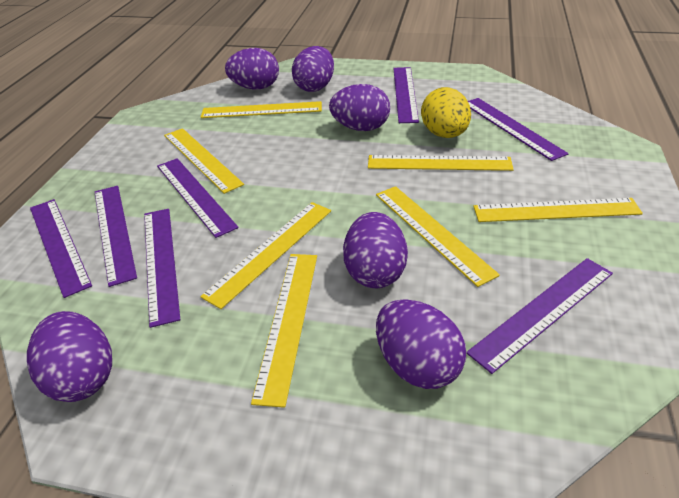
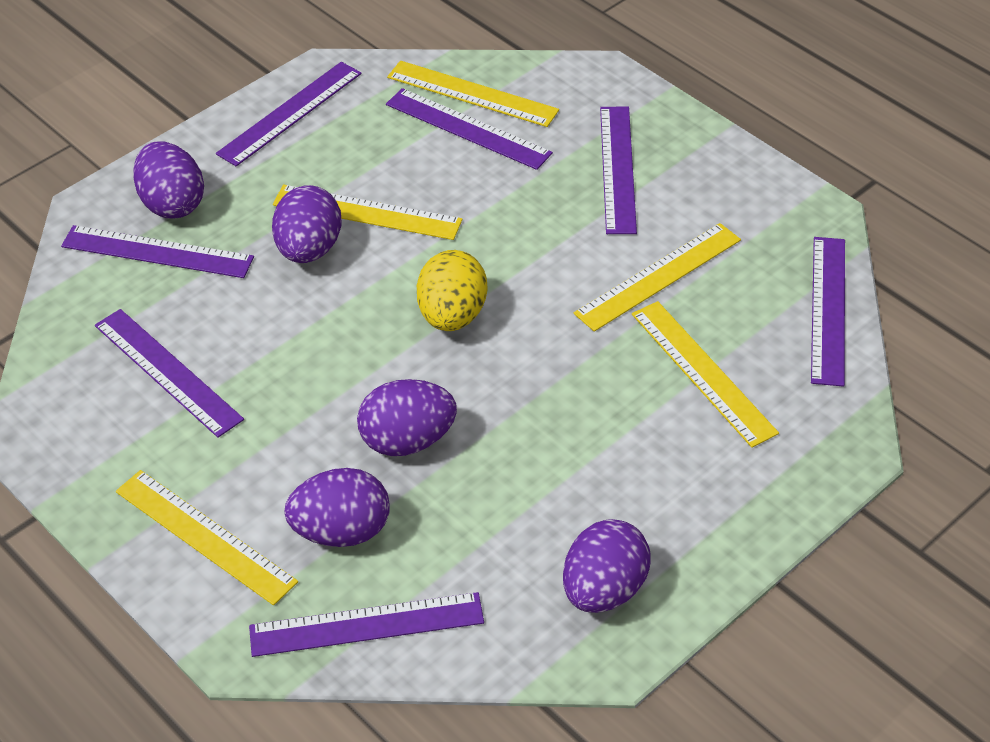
purple egg: 6 -> 5
yellow ruler: 7 -> 5

